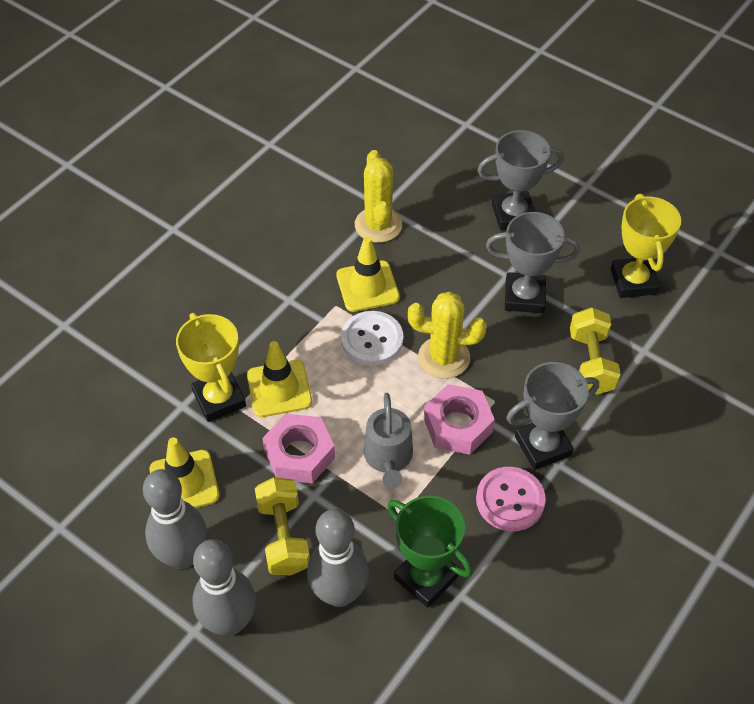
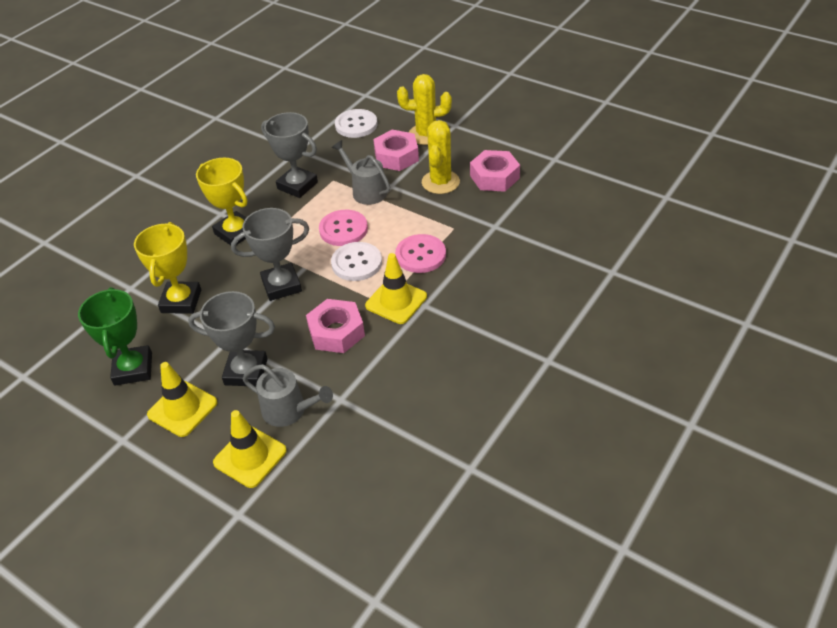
grey bowling pin: 3 -> 0
grey watering can: 1 -> 2
pink button: 1 -> 2
pink nut: 2 -> 3
white button: 1 -> 2
yellow dumbbell: 2 -> 0

